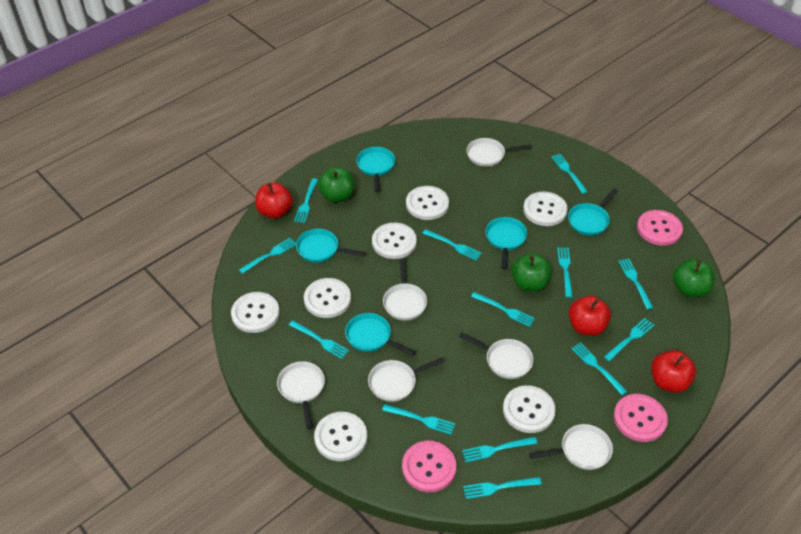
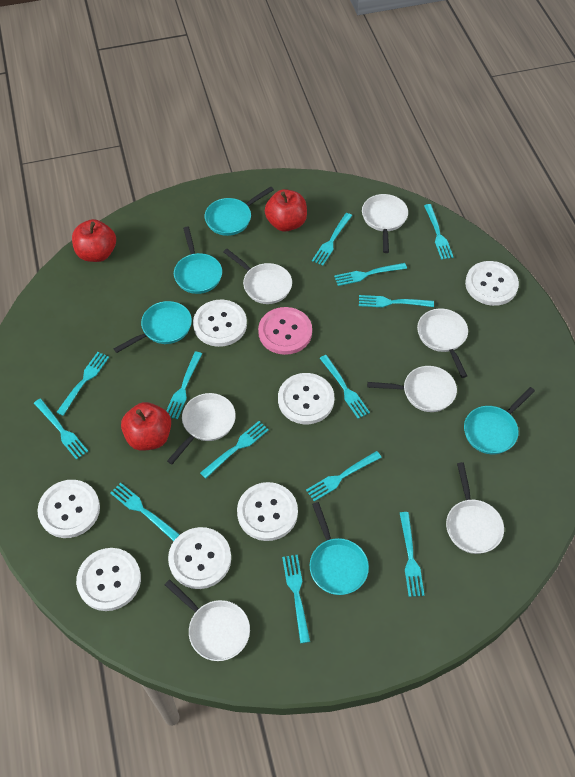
green apple: 3 -> 0
pink button: 3 -> 1
white pan: 6 -> 7

